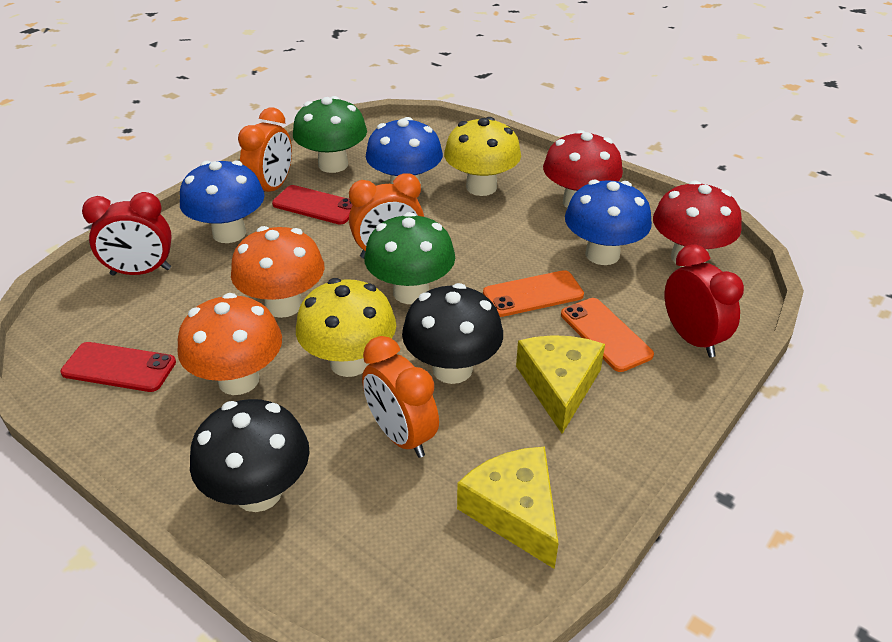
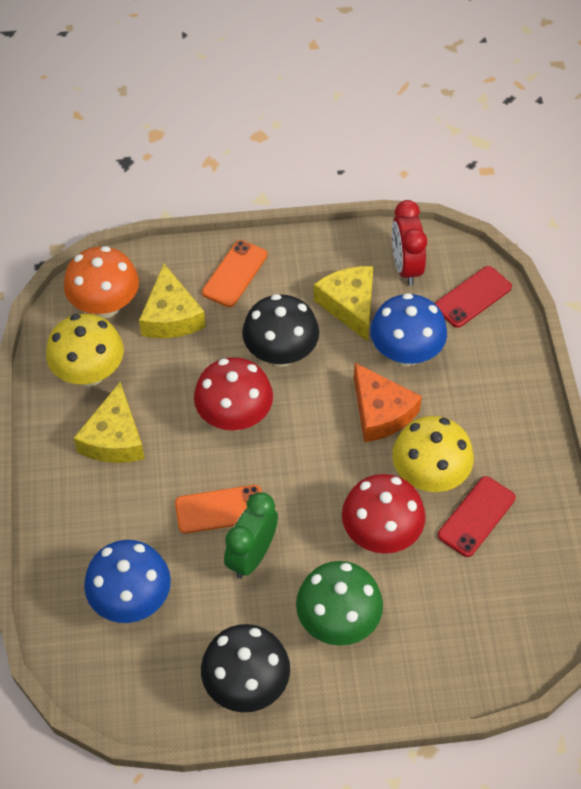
blue mushroom: 3 -> 2
green clock: 0 -> 1
green mushroom: 2 -> 1
orange cheese: 0 -> 1
orange clock: 3 -> 0
orange mushroom: 2 -> 1
red clock: 2 -> 1
yellow cheese: 2 -> 3

